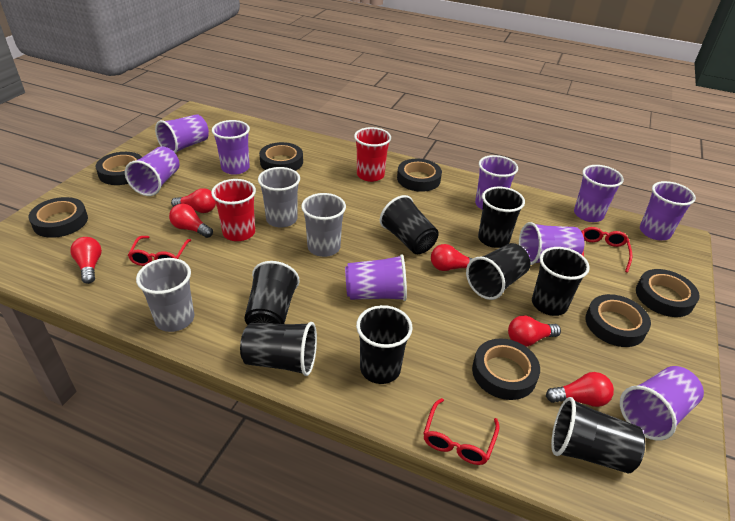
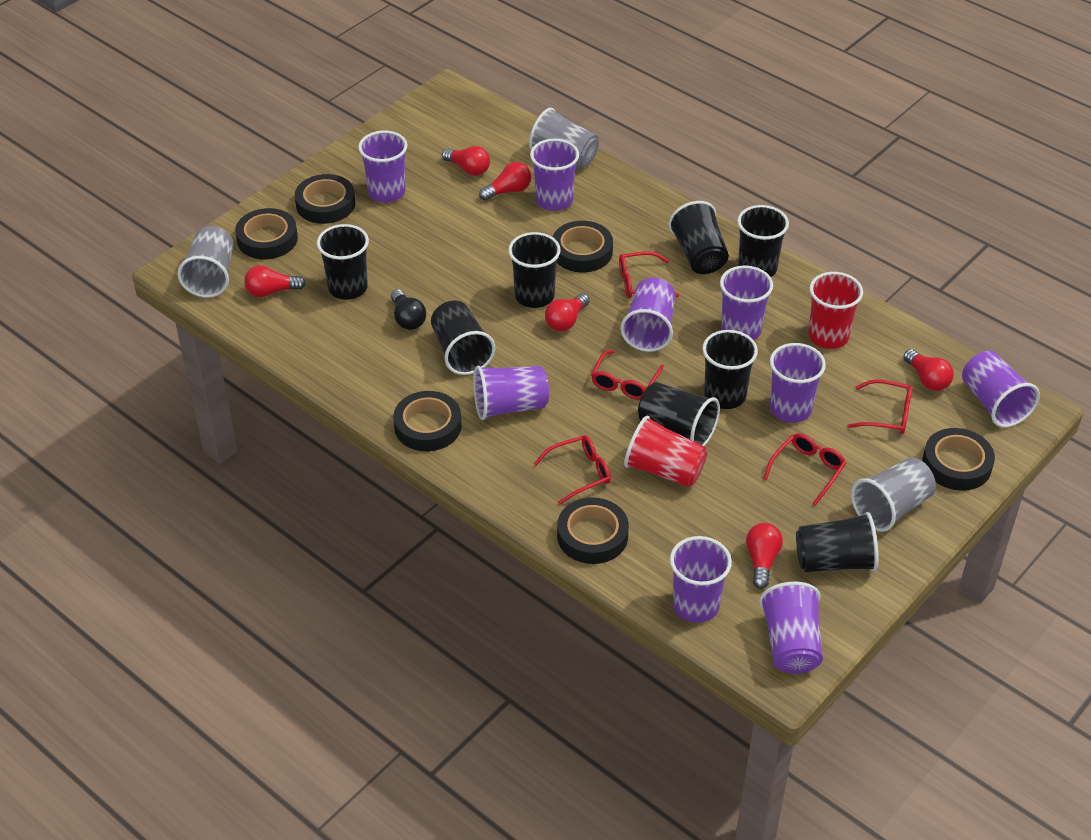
black light bulb: 0 -> 1
black tape: 7 -> 6
red glasses: 3 -> 5

